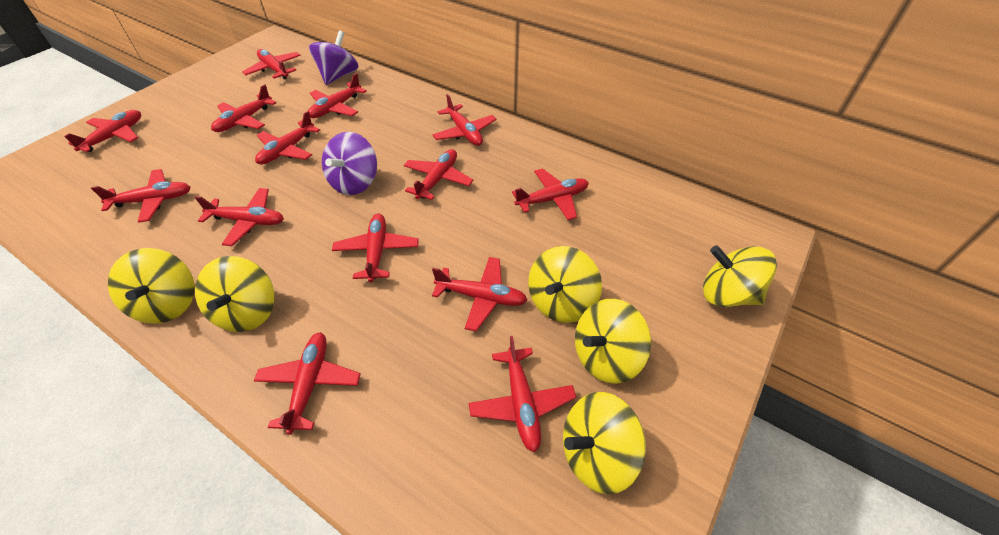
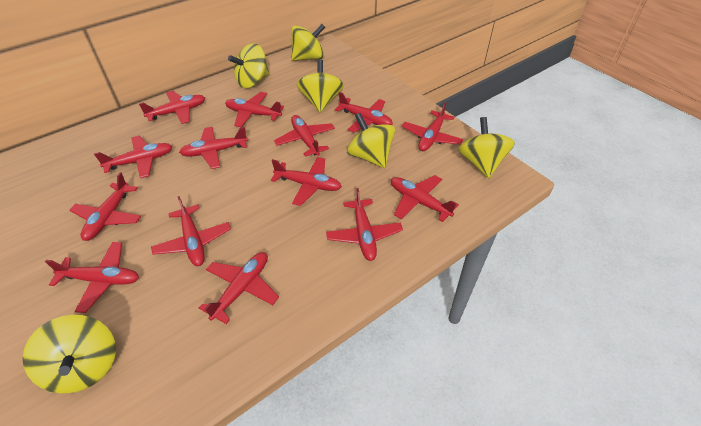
purple spinning top: 2 -> 0

